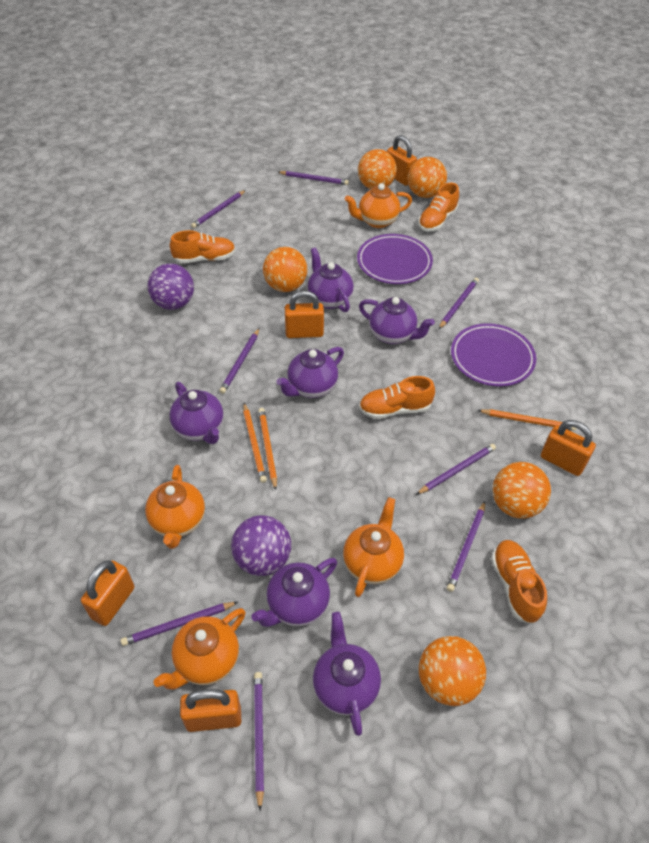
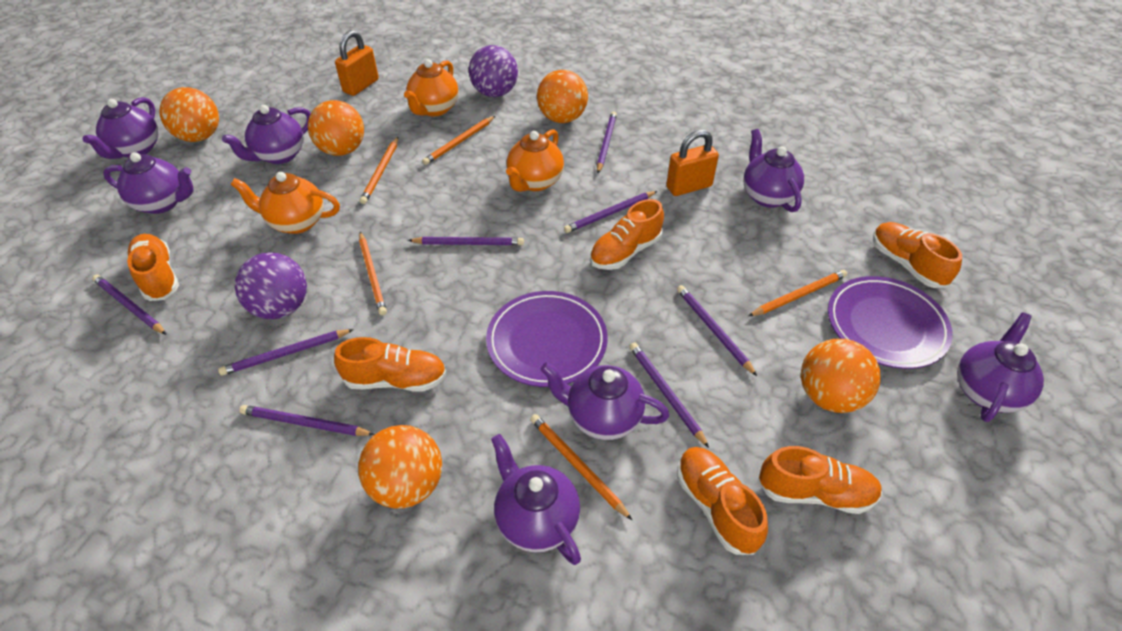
orange padlock: 5 -> 2
orange pencil: 3 -> 5
orange shoe: 4 -> 6
orange teapot: 4 -> 3
purple teapot: 6 -> 7

